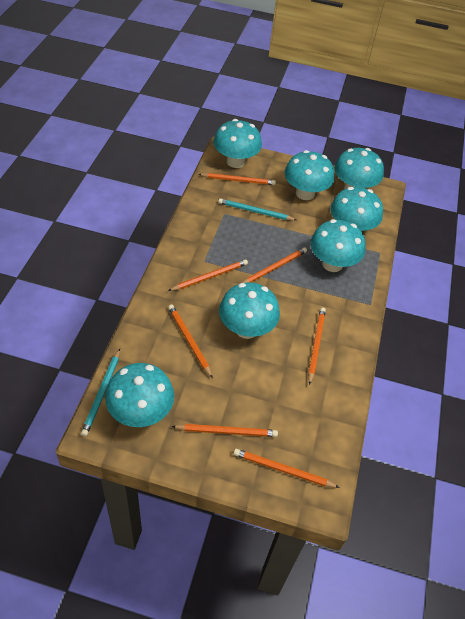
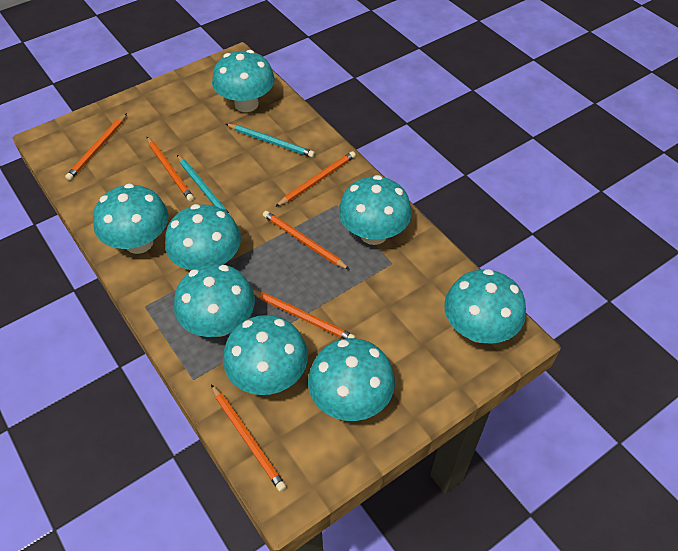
orange pencil: 7 -> 6
turquoise mushroom: 7 -> 8

